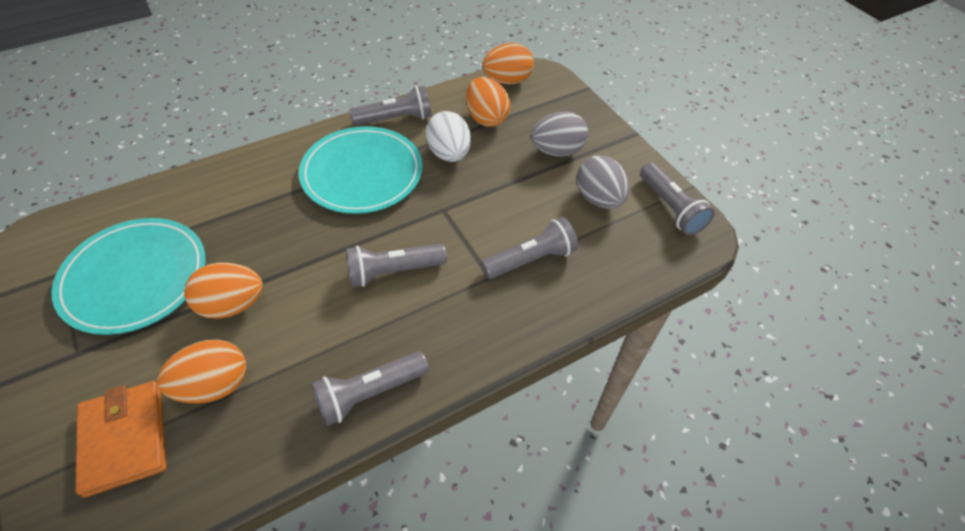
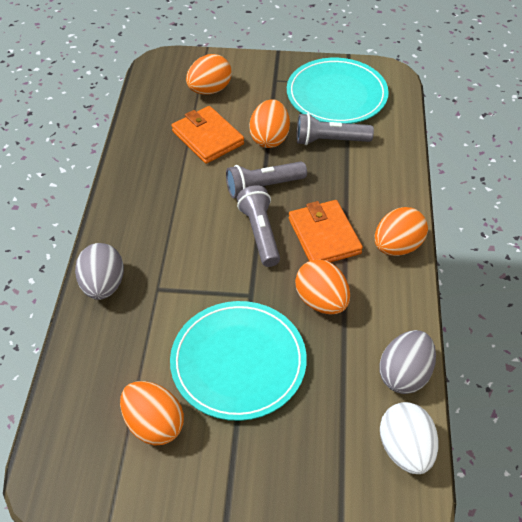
grey flashlight: 5 -> 3
orange egg: 4 -> 5
orange wallet: 1 -> 2

